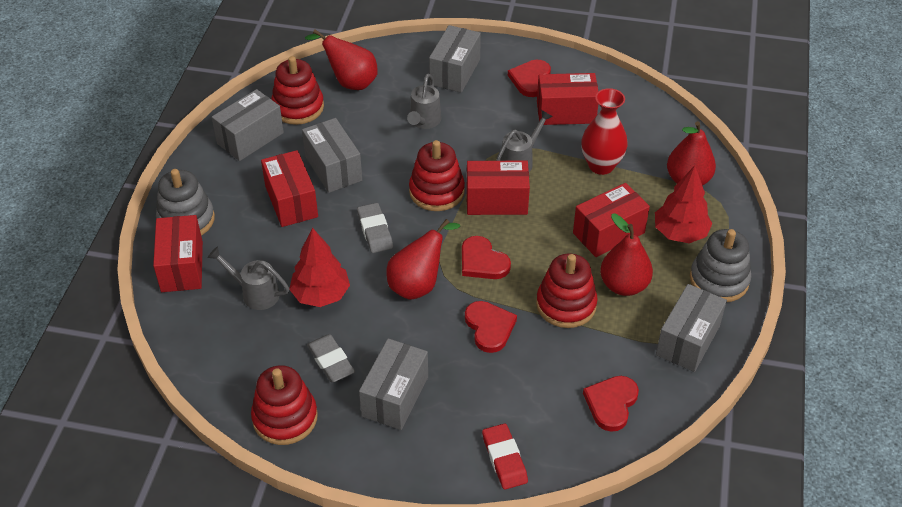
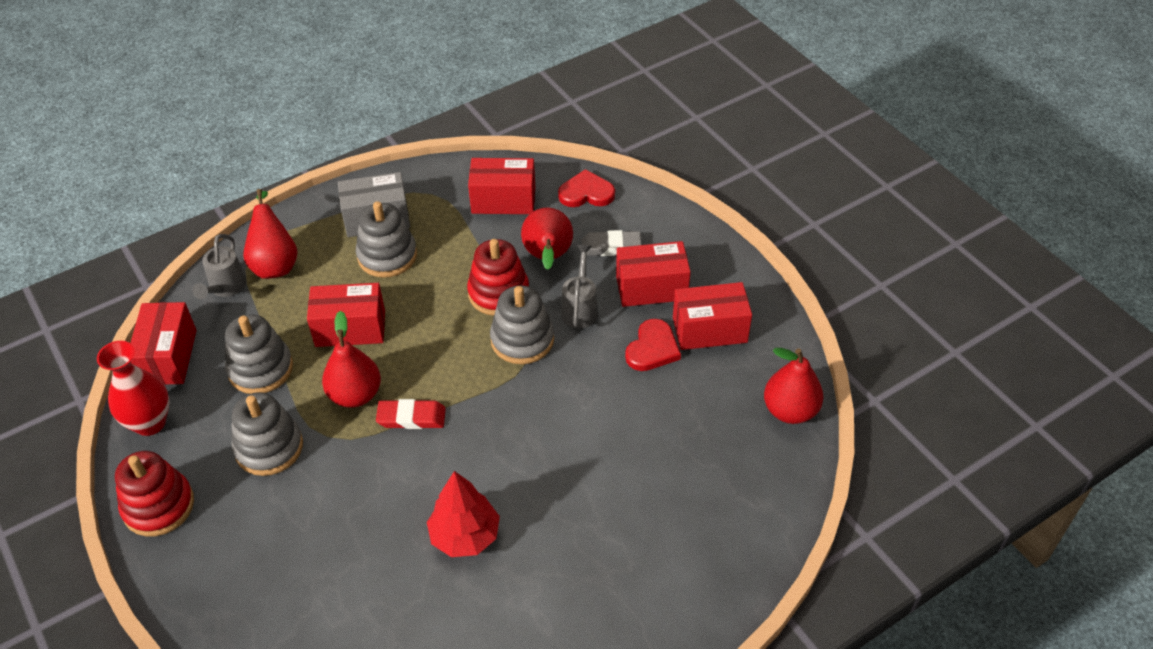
grey box: 5 -> 1
grey eraser: 2 -> 1
grey stacking toy: 2 -> 4
grey watering can: 3 -> 2
red heart: 4 -> 2
red stacking toy: 4 -> 2
red tree: 2 -> 1

